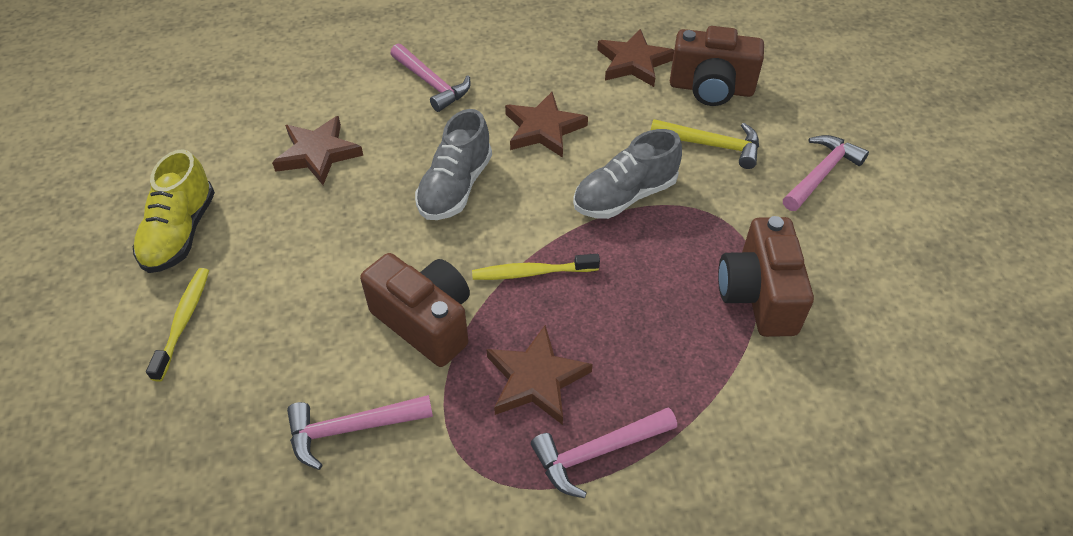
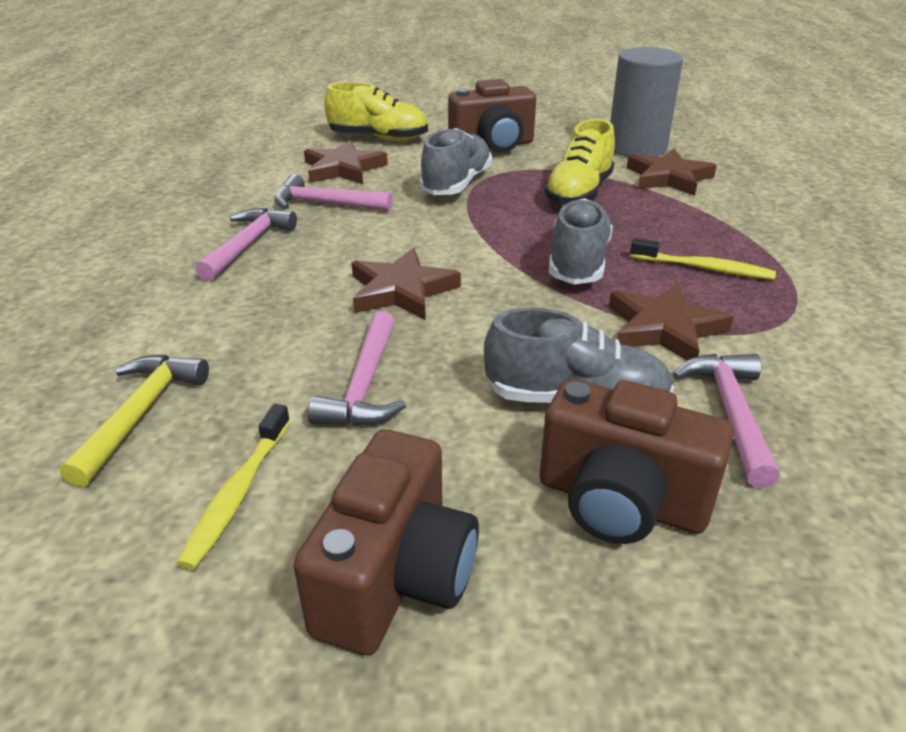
grey cylinder: 0 -> 1
grey shoe: 2 -> 3
yellow shoe: 1 -> 2

